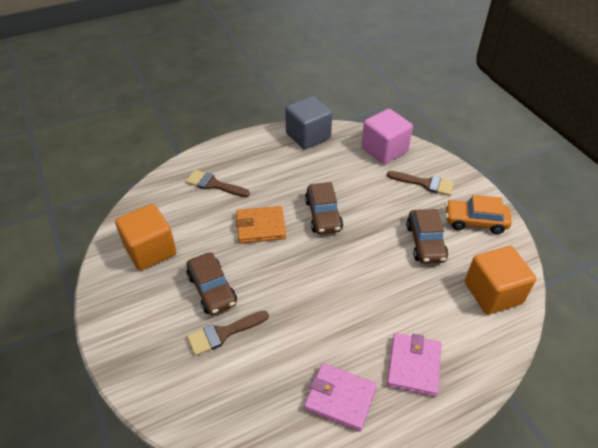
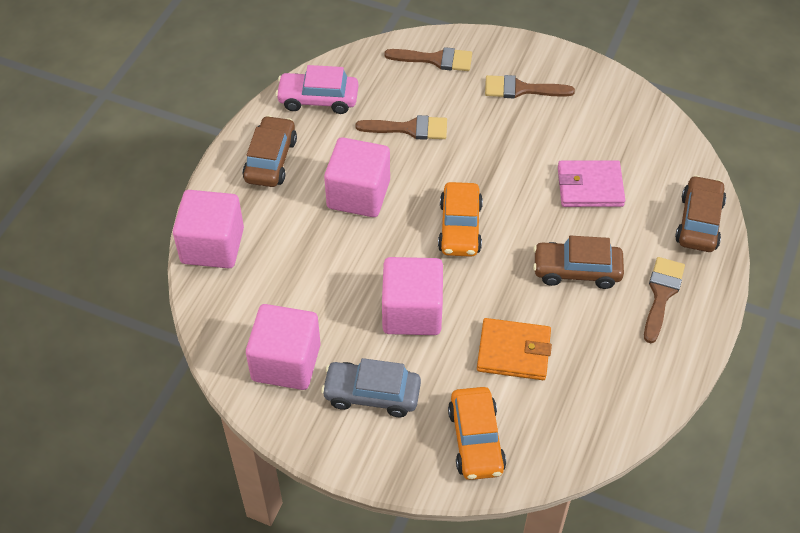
brown brush: 3 -> 4
grey car: 0 -> 1
grey cube: 1 -> 0
orange car: 1 -> 2
orange cube: 2 -> 0
pink car: 0 -> 1
pink cube: 1 -> 4
pink wallet: 2 -> 1

